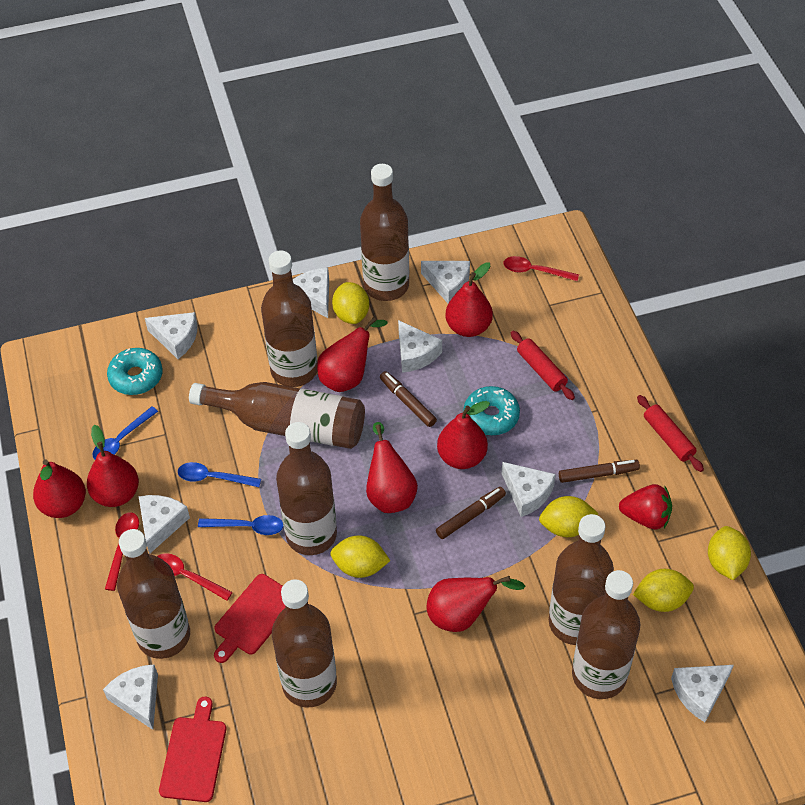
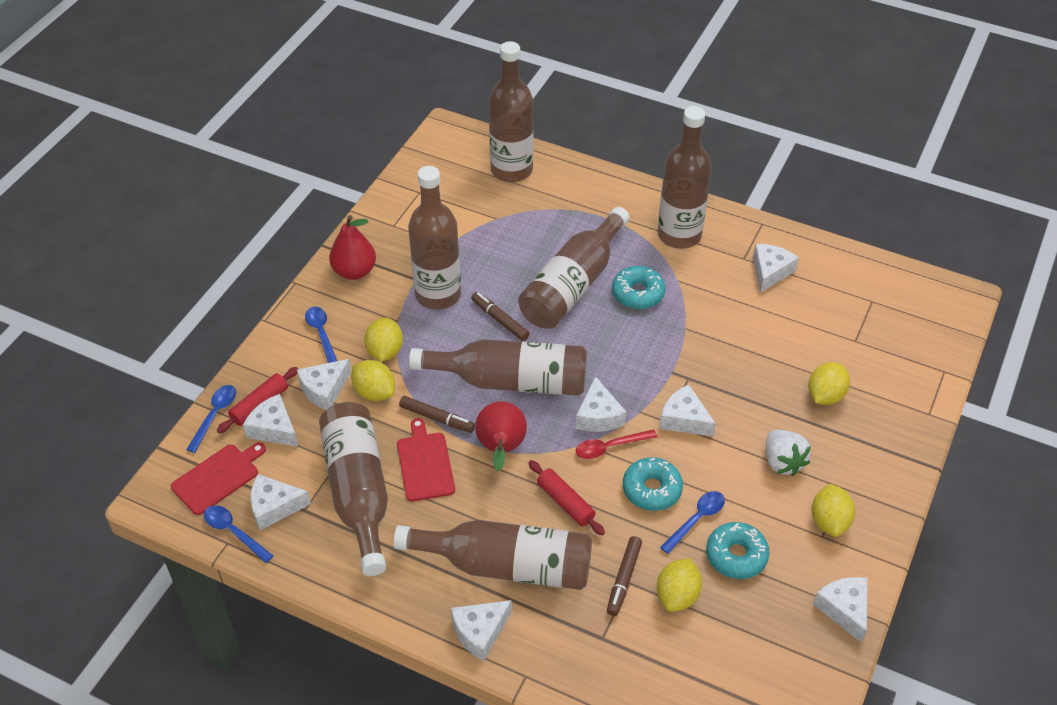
blue spoon: 3 -> 4
brown bottle: 8 -> 7
red pear: 7 -> 2
red spoon: 3 -> 1
red strawberry: 1 -> 0
turquoise donut: 2 -> 3
white strawberry: 0 -> 1

